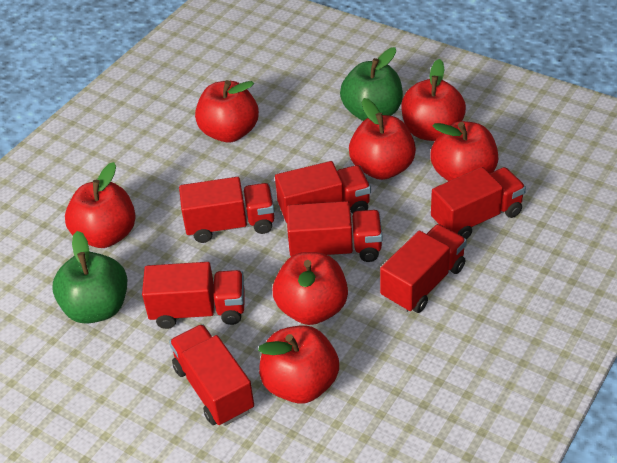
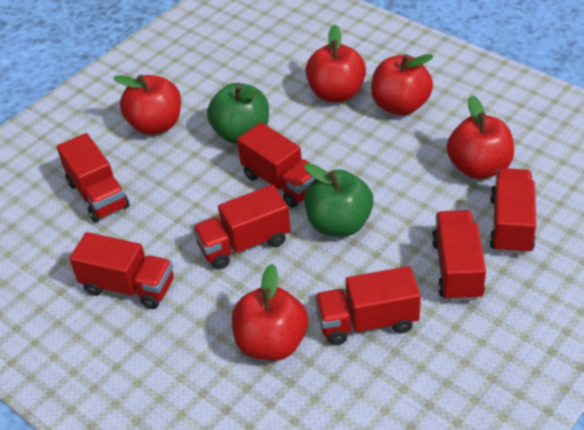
red apple: 7 -> 5

